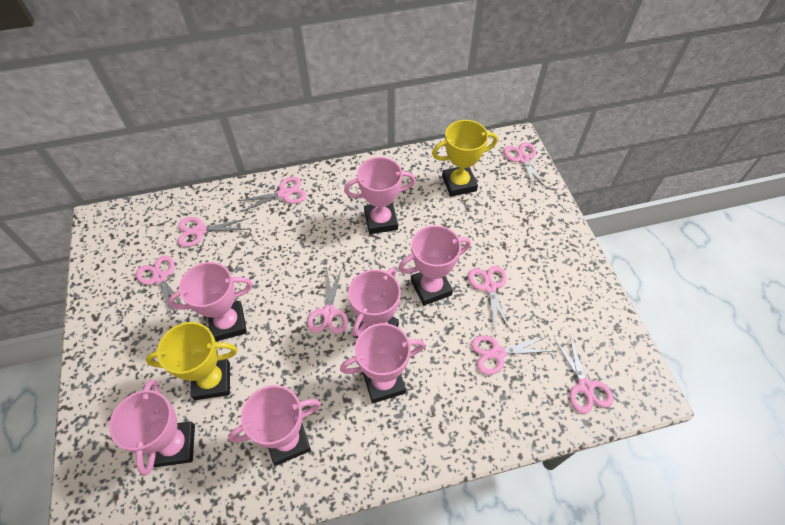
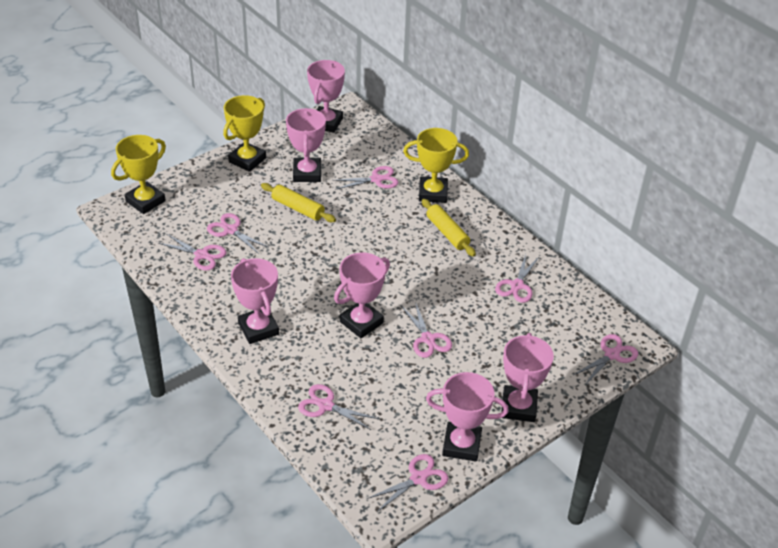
pink trophy: 7 -> 6
yellow rolling pin: 0 -> 2
yellow trophy: 2 -> 3

